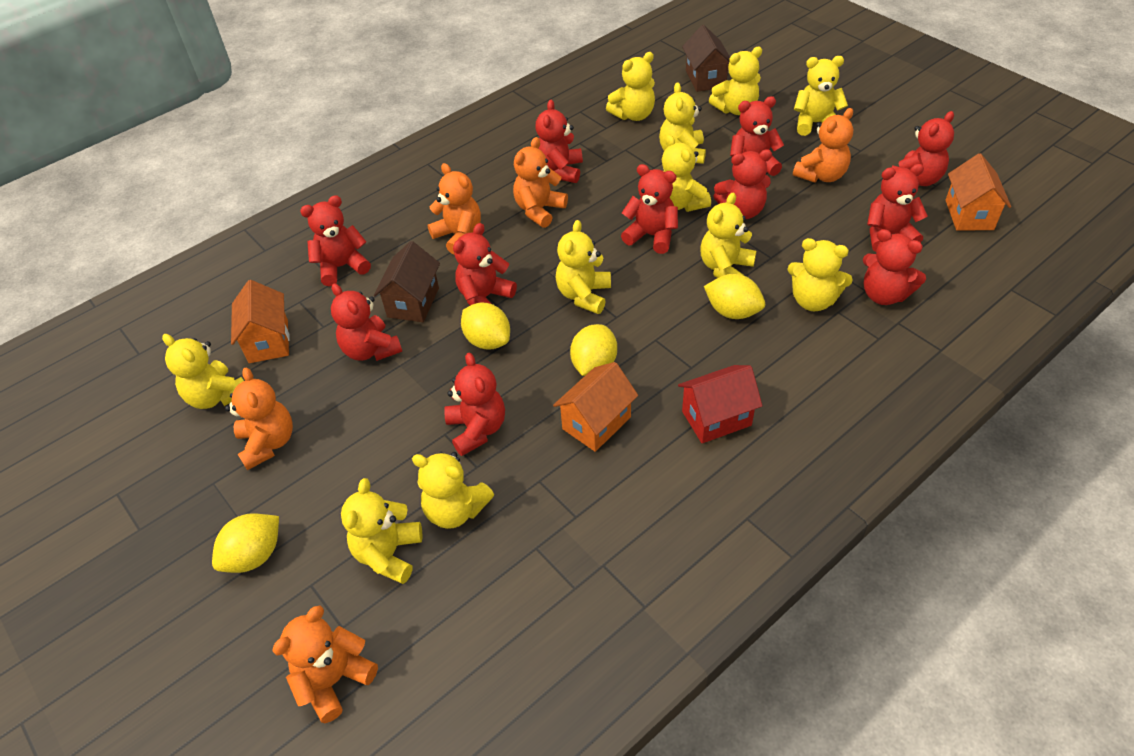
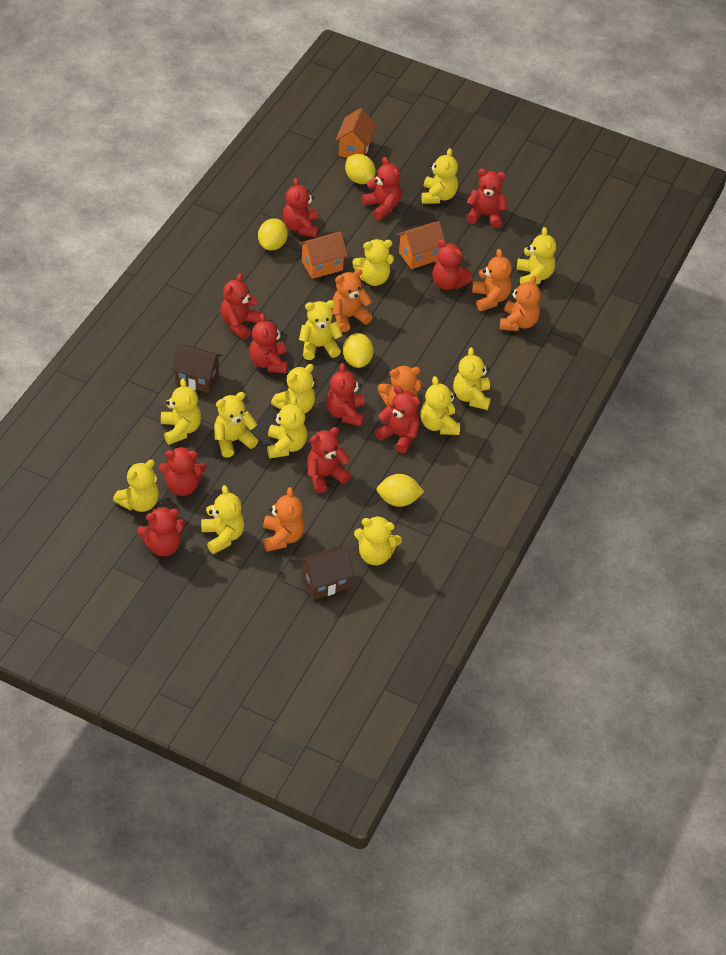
red house: 1 -> 0
yellow teddy bear: 11 -> 13

